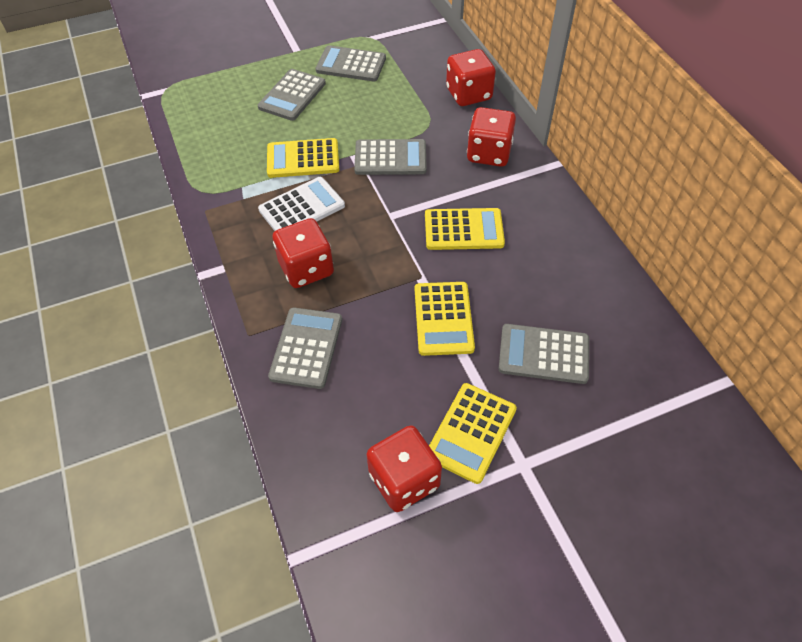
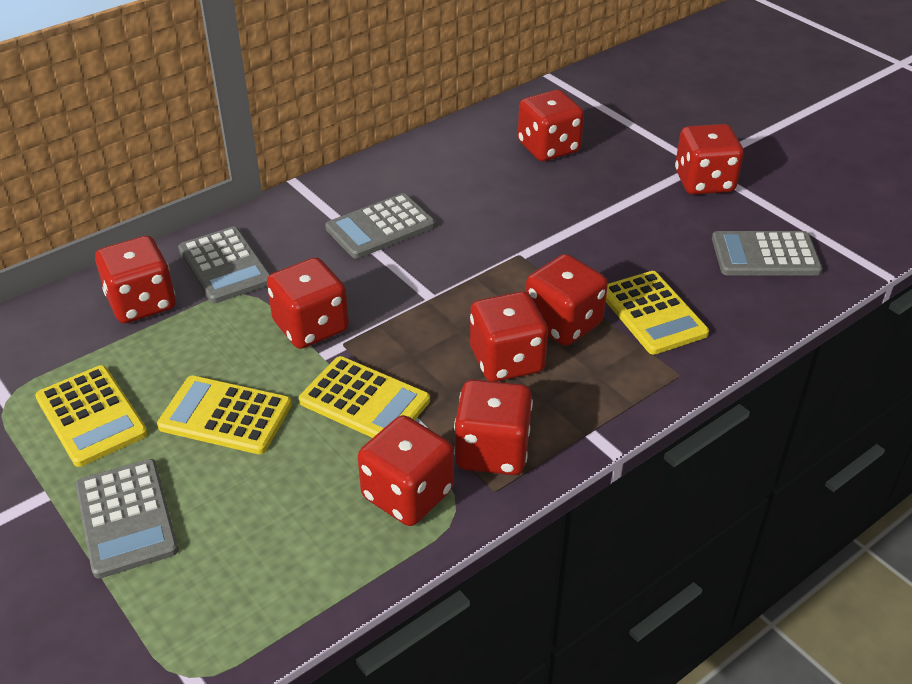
grey calculator: 5 -> 4
red dice: 4 -> 8
white calculator: 1 -> 0

